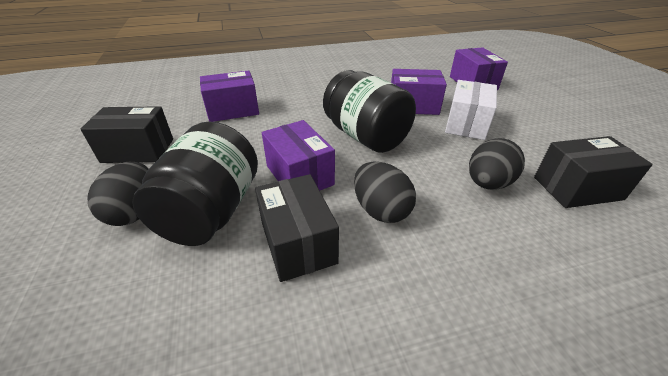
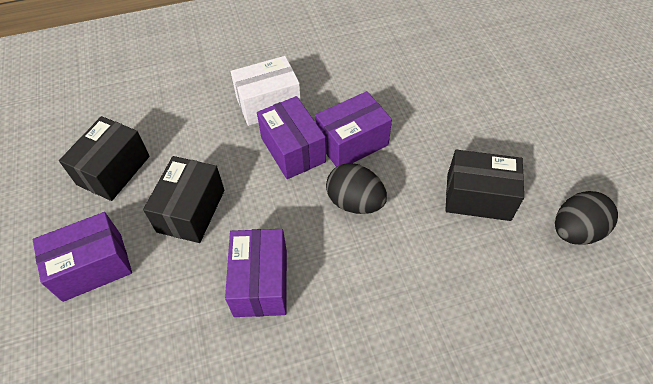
black egg: 3 -> 2
black jar: 2 -> 0

